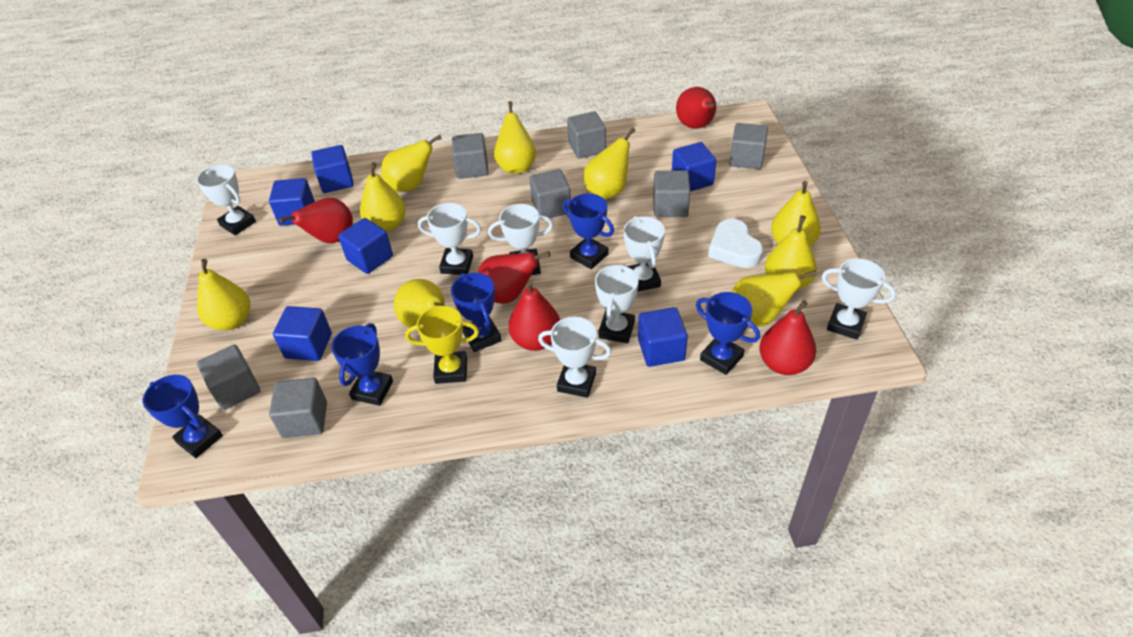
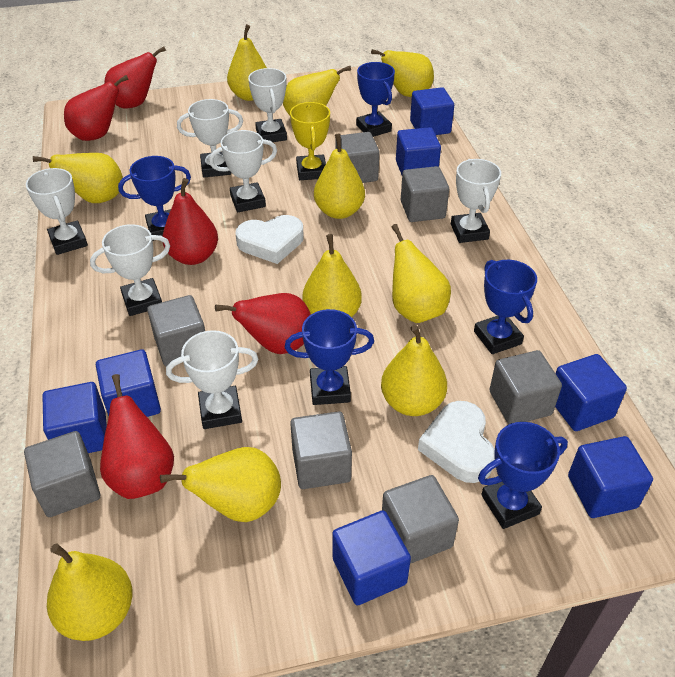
blue cube: 6 -> 7
white heart: 1 -> 2
yellow pear: 9 -> 10

